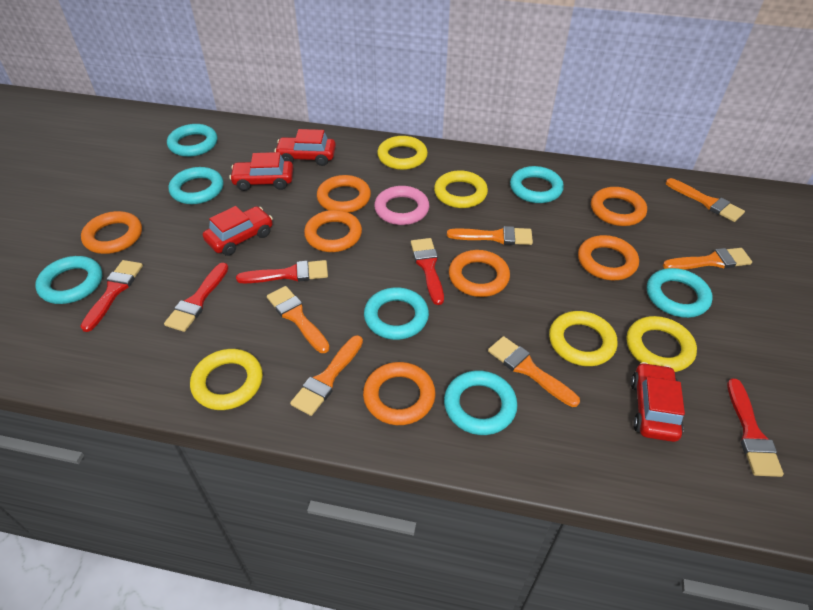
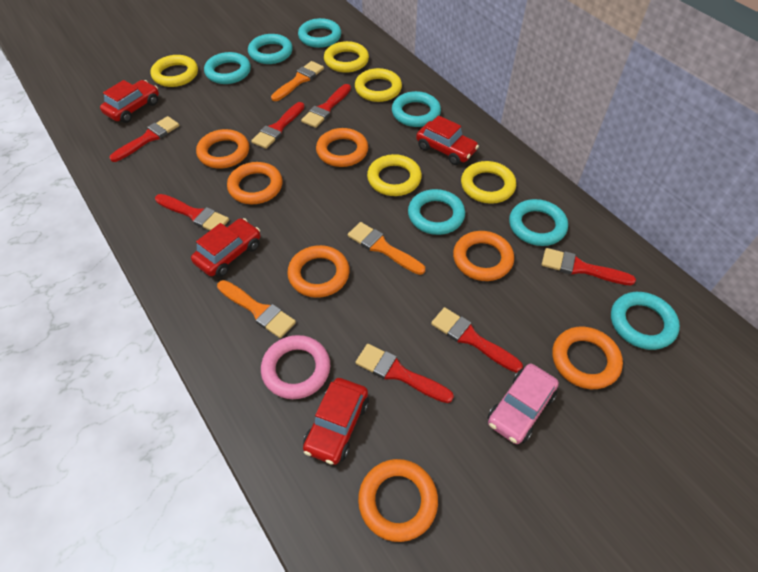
orange brush: 6 -> 3
pink car: 0 -> 1
red brush: 5 -> 7

